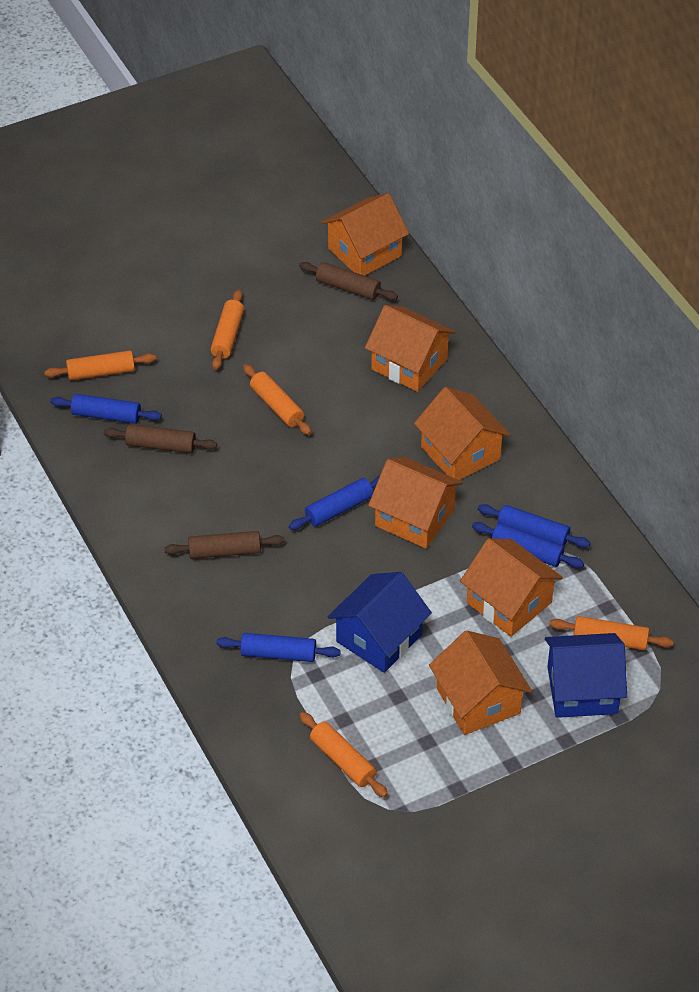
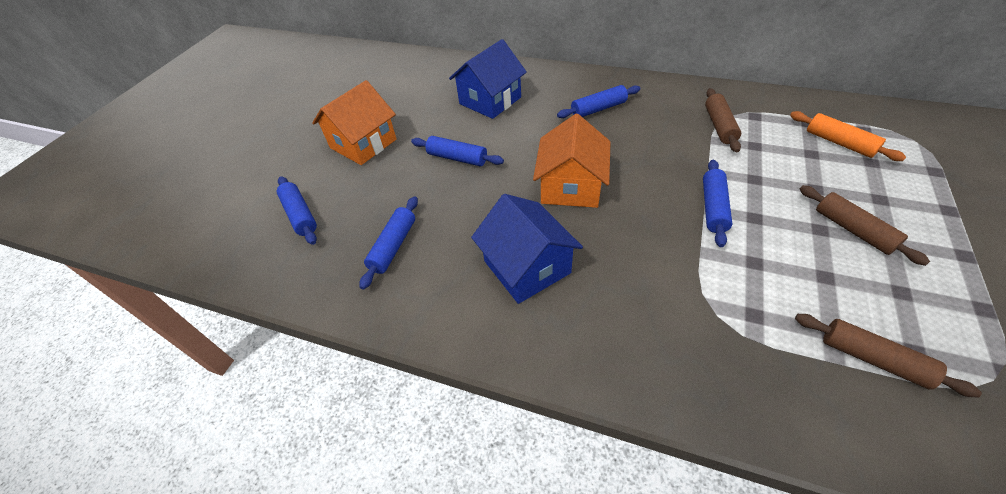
orange house: 6 -> 2
orange rolling pin: 5 -> 1

